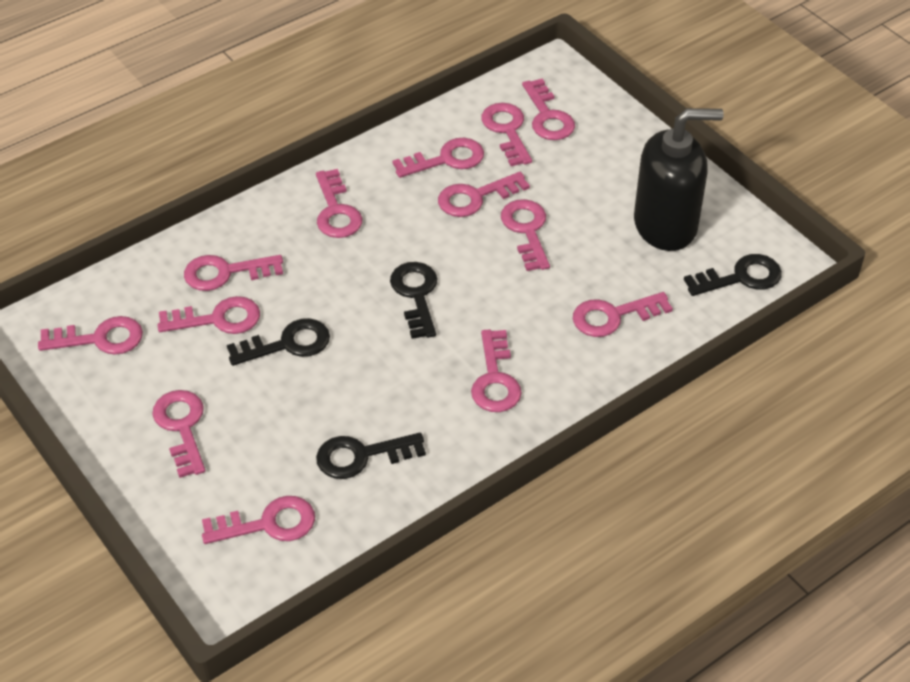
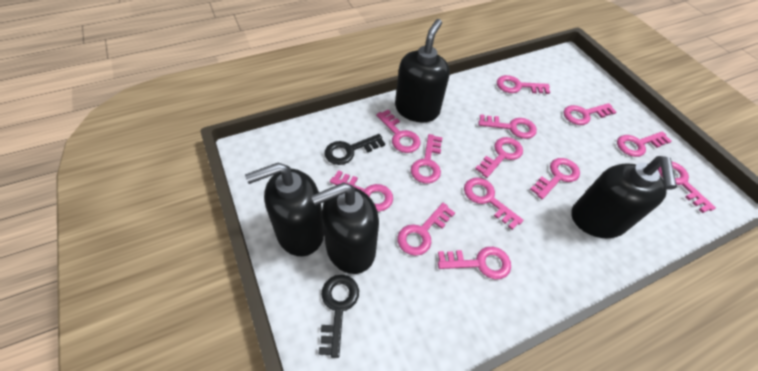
black key: 4 -> 2
black soap dispenser: 1 -> 4

